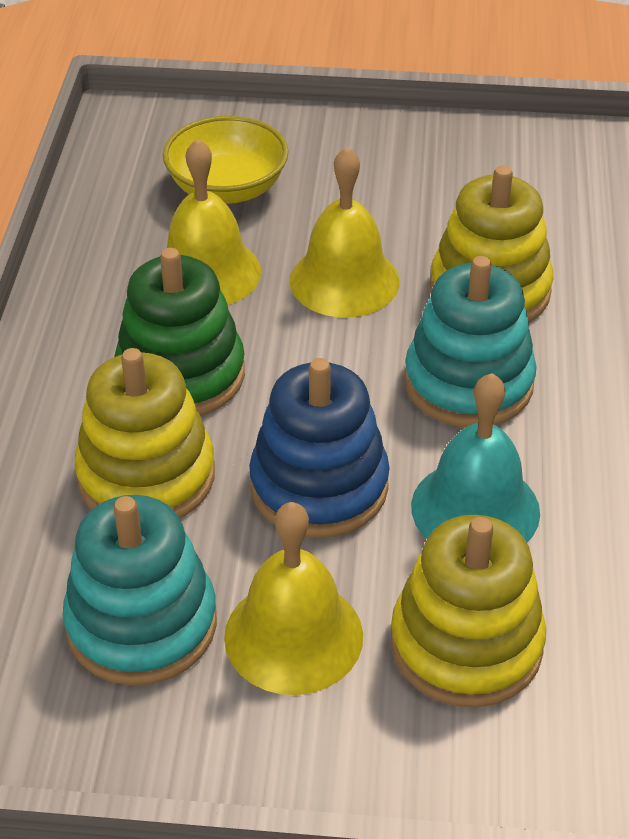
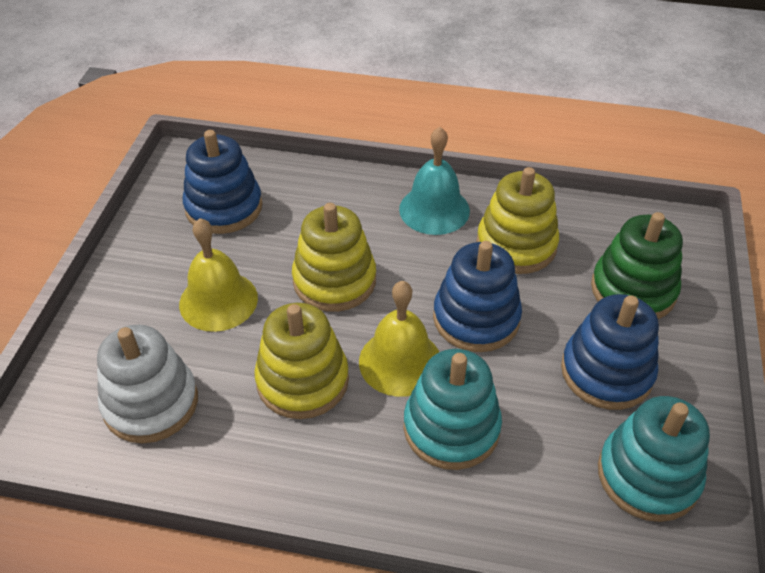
blue stacking toy: 1 -> 3
white stacking toy: 0 -> 1
yellow bell: 3 -> 2
yellow bowl: 1 -> 0

